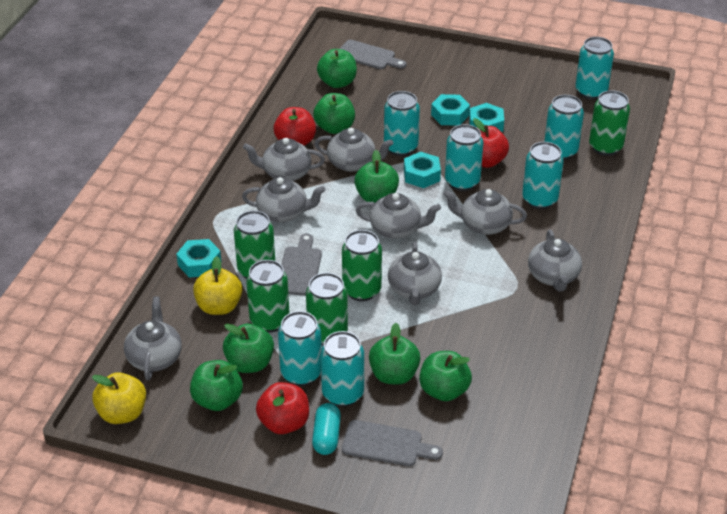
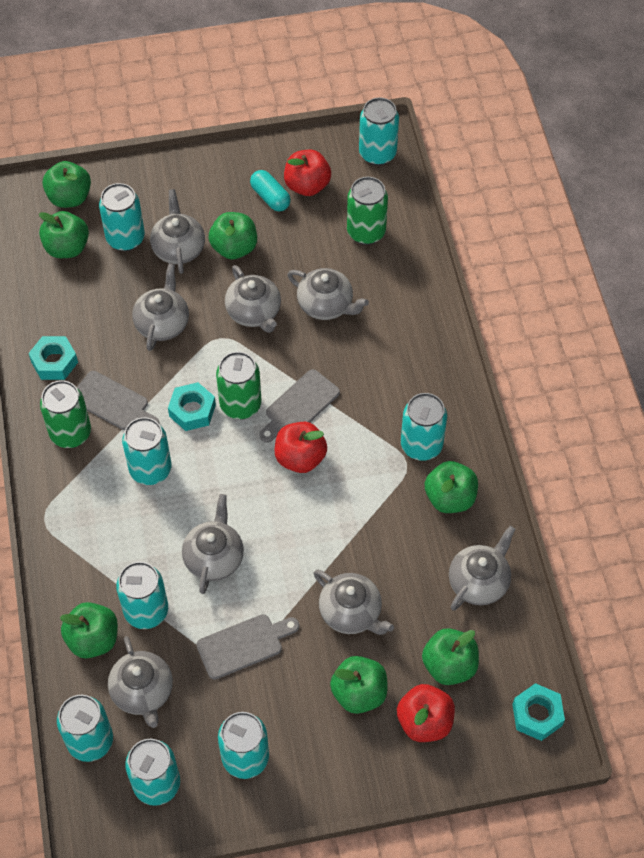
green can: 5 -> 3
turquoise can: 7 -> 8
turquoise nut: 4 -> 3
yellow apple: 2 -> 0

